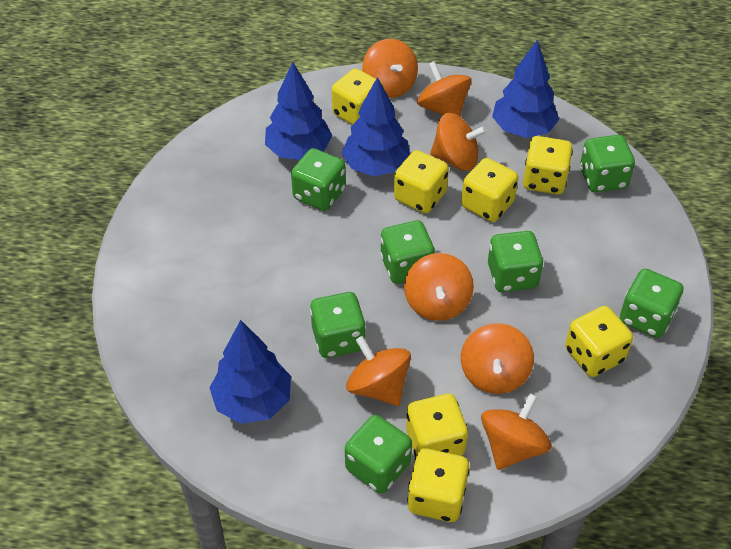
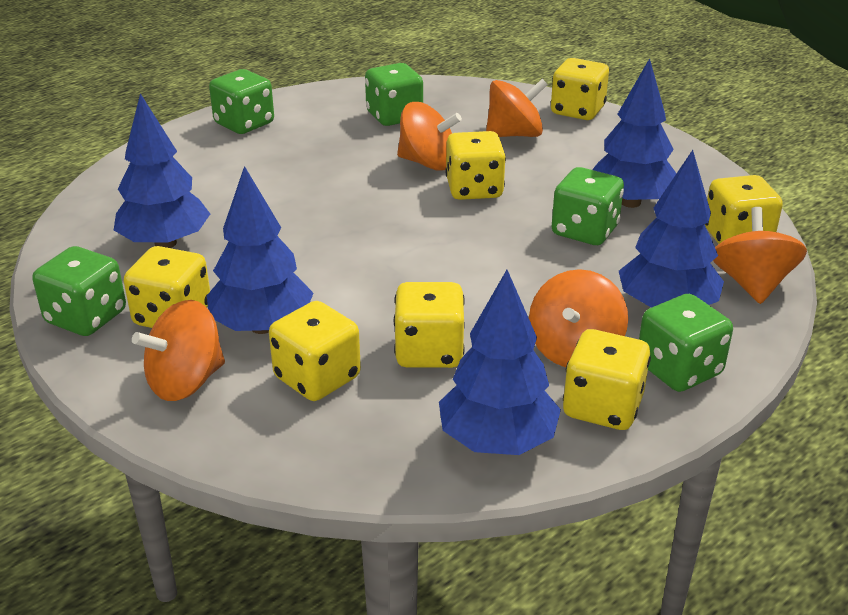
blue tree: 4 -> 5
green dice: 7 -> 5
orange spinning top: 7 -> 5

